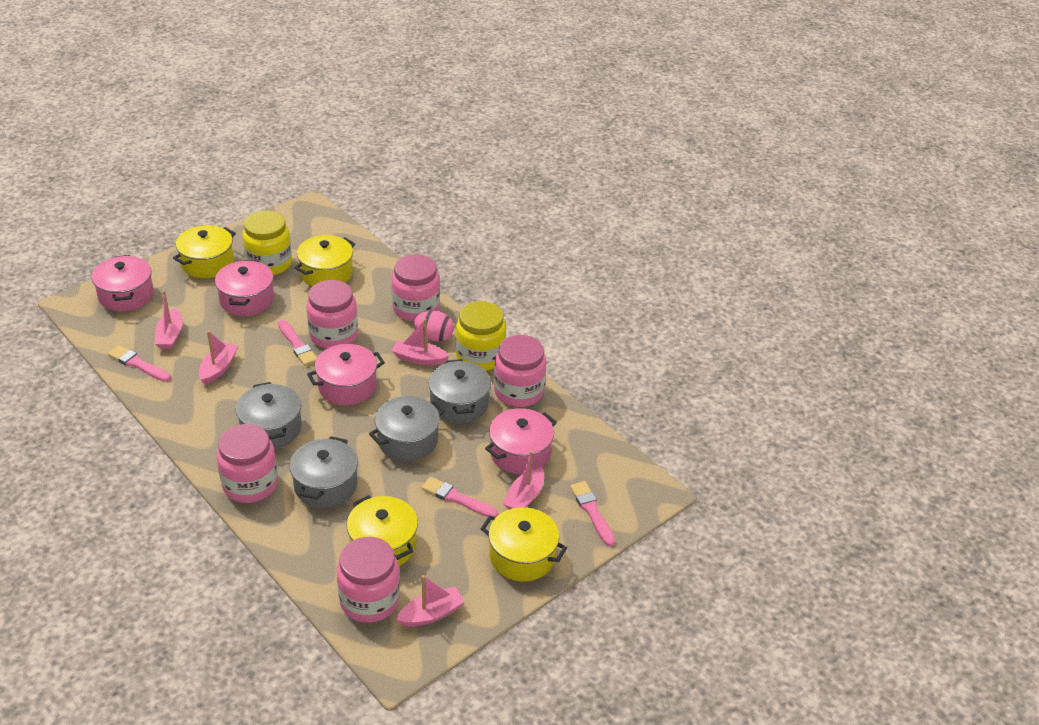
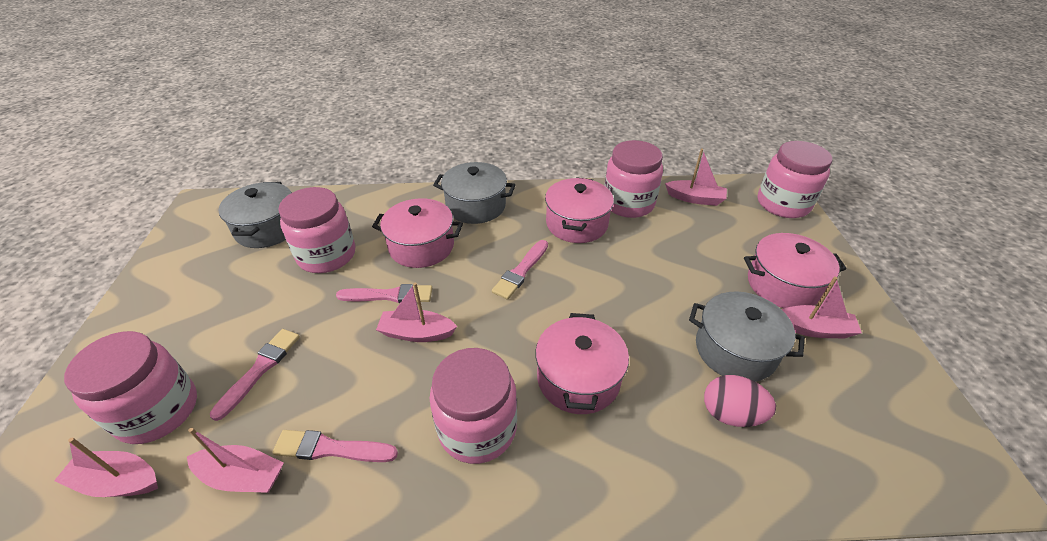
grey pot: 4 -> 3
yellow jar: 2 -> 0
yellow pot: 4 -> 0

